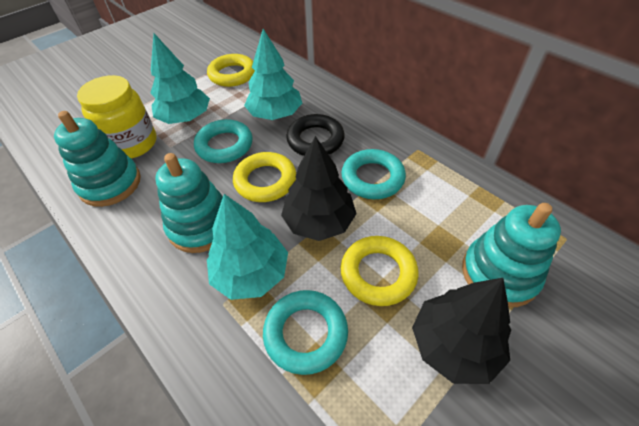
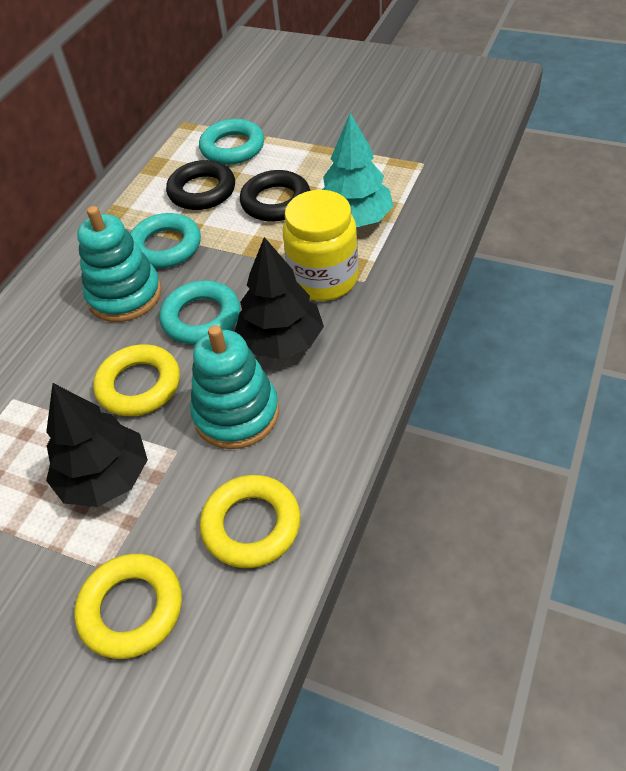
black ring: 1 -> 2
turquoise stacking toy: 3 -> 2
turquoise tree: 3 -> 1

